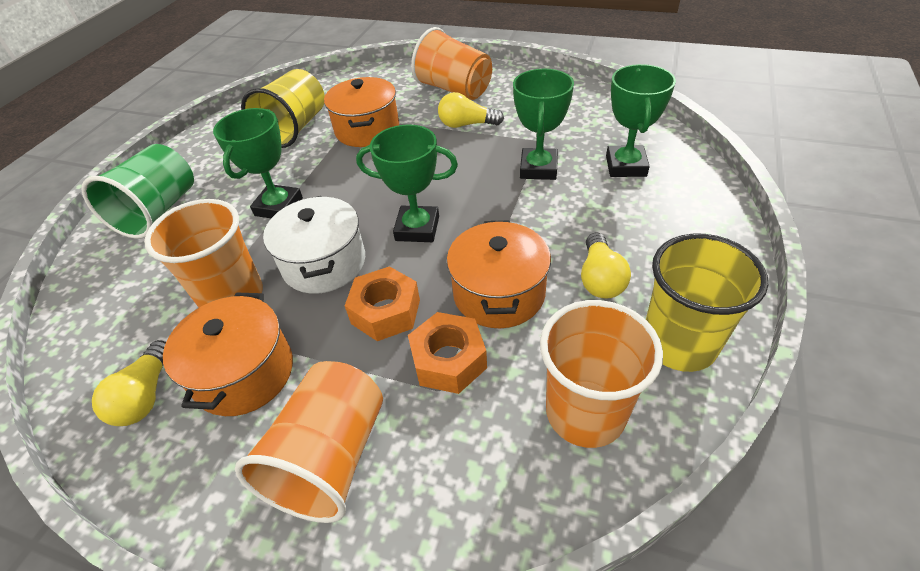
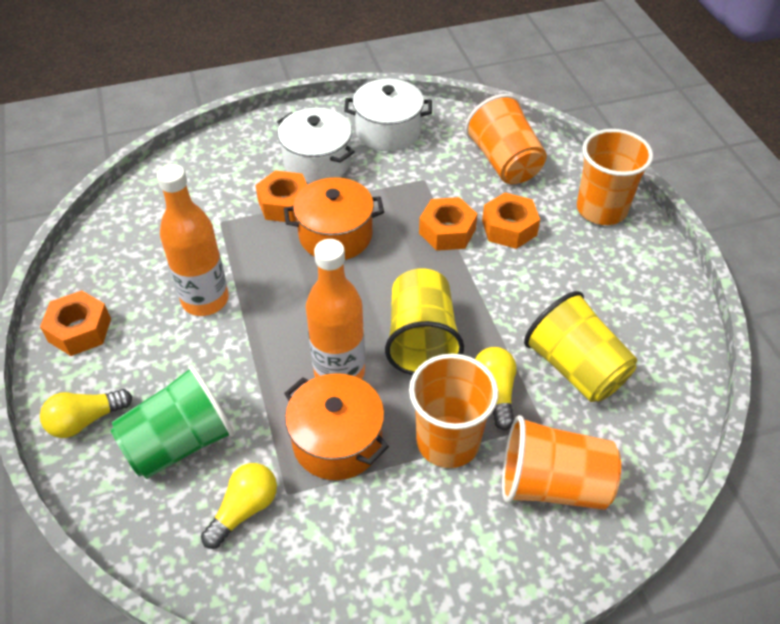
green trophy: 4 -> 0
orange bottle: 0 -> 2
orange nut: 2 -> 4
orange pot: 3 -> 2
white pot: 1 -> 2

